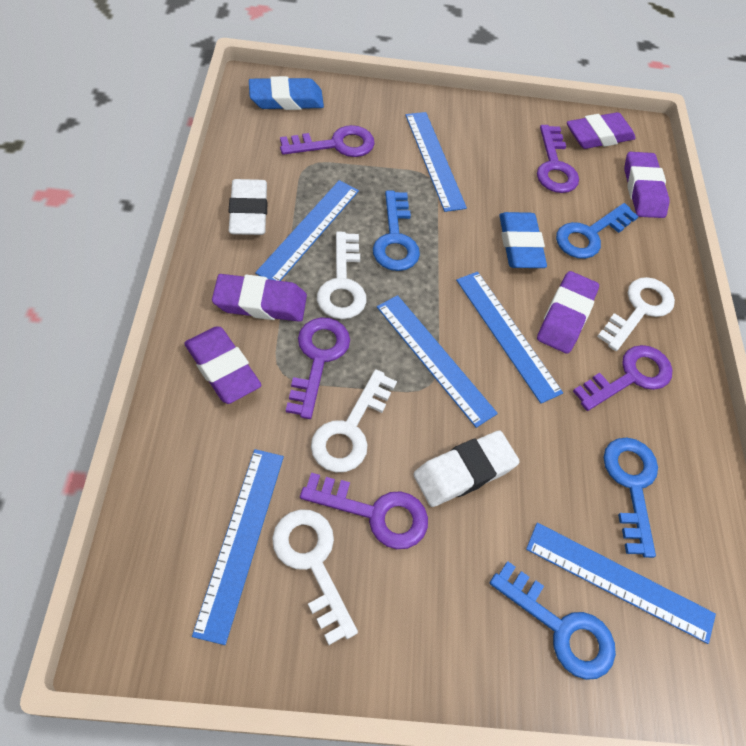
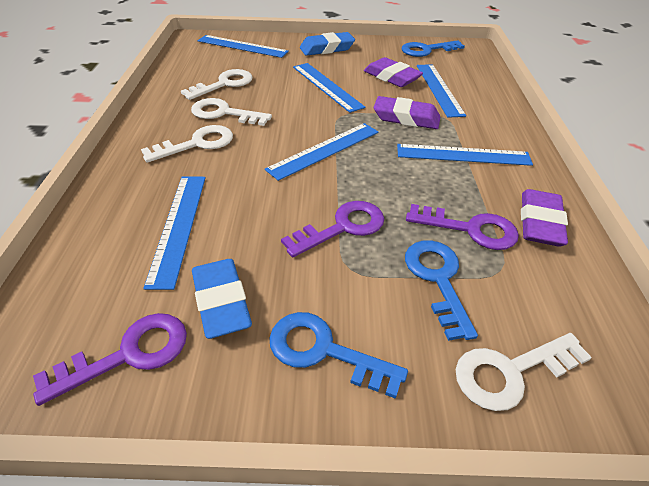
blue key: 4 -> 3
purple eraser: 5 -> 3
purple key: 5 -> 3
white eraser: 2 -> 0

